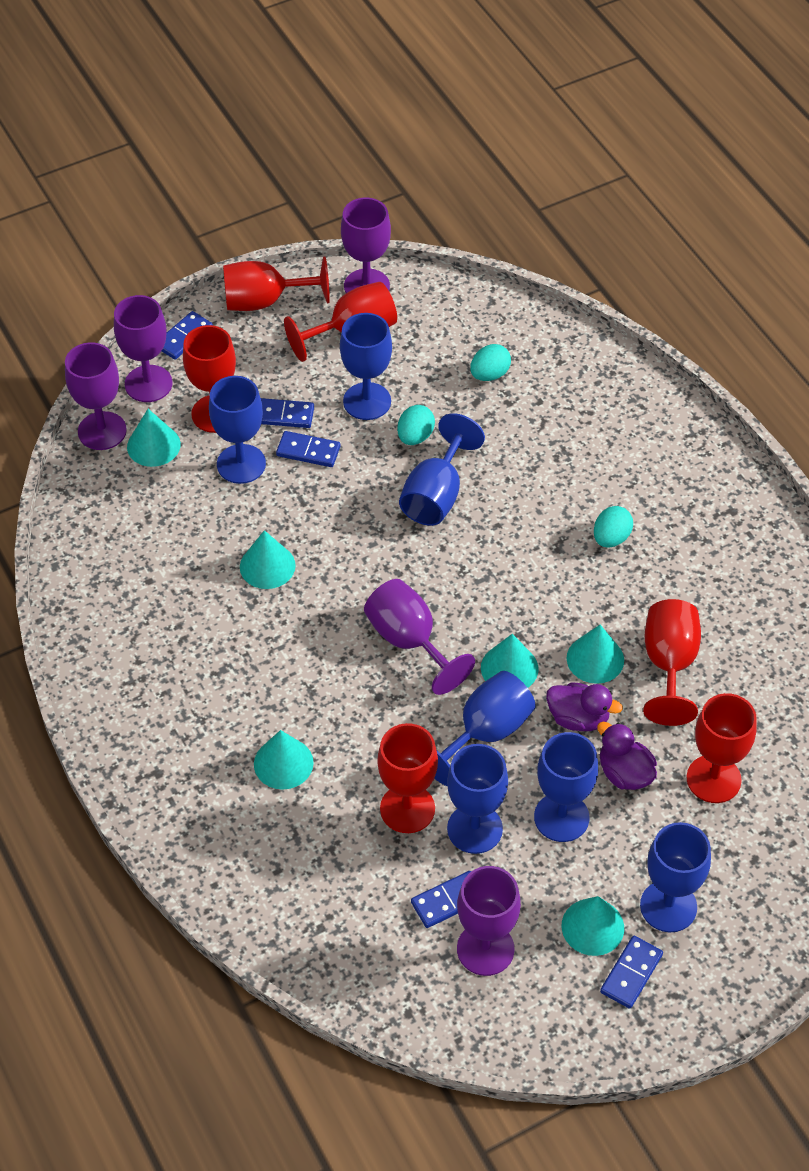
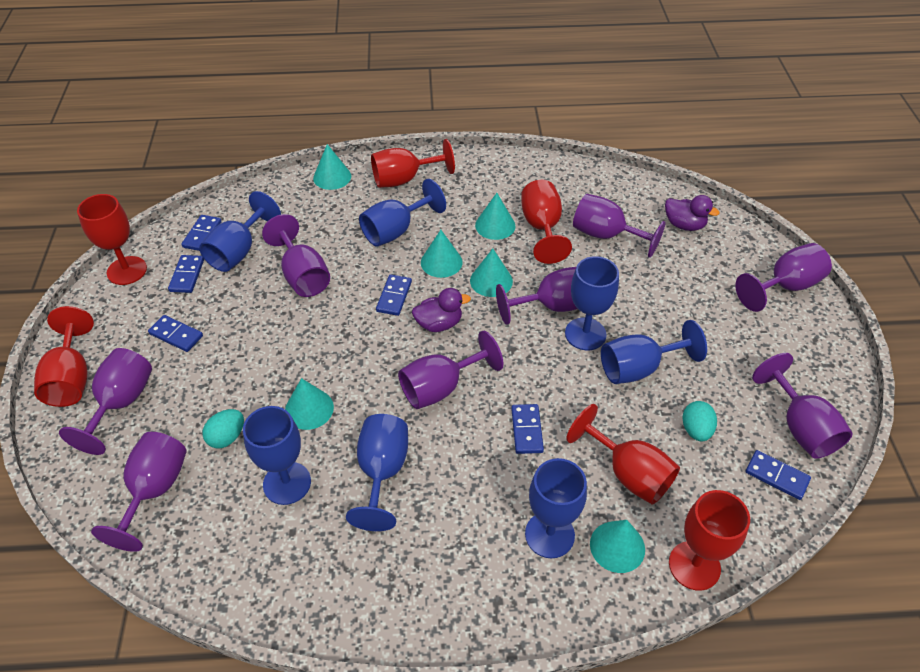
blue domino: 5 -> 6
purple goblet: 5 -> 8
turquoise egg: 3 -> 2

